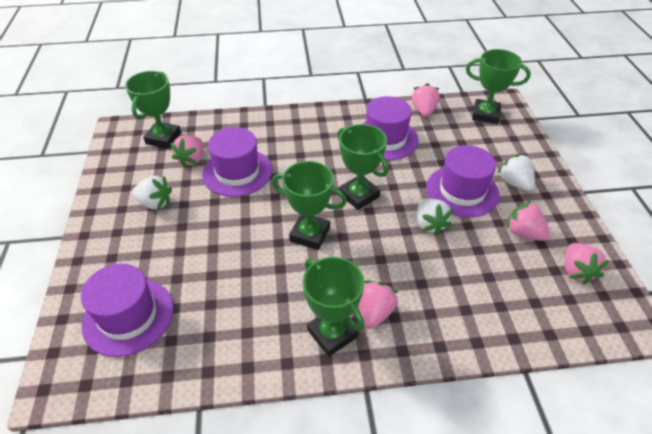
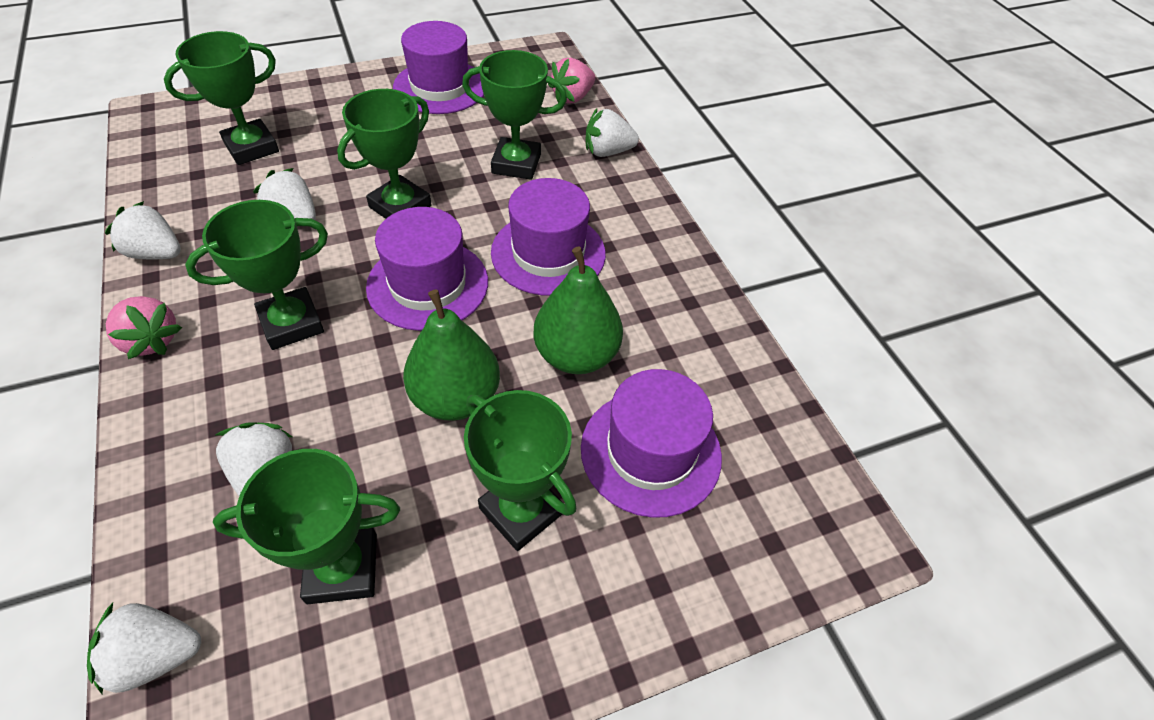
green pear: 0 -> 2
green trophy: 5 -> 6
pink strawberry: 5 -> 2
white strawberry: 3 -> 5

